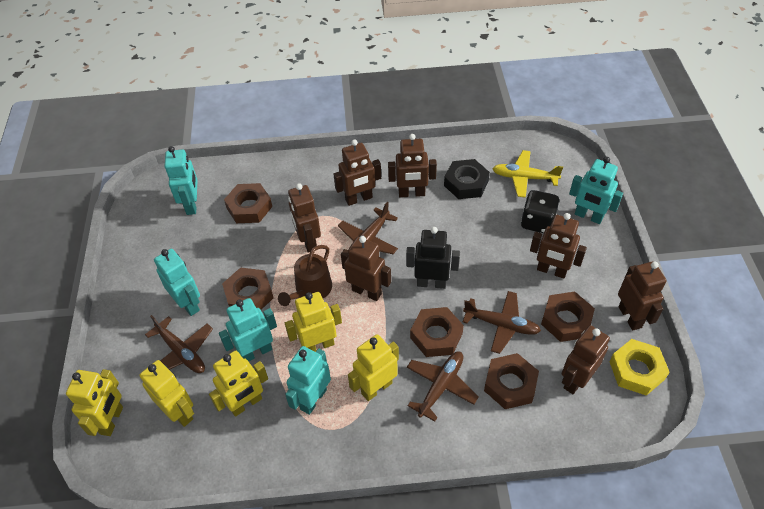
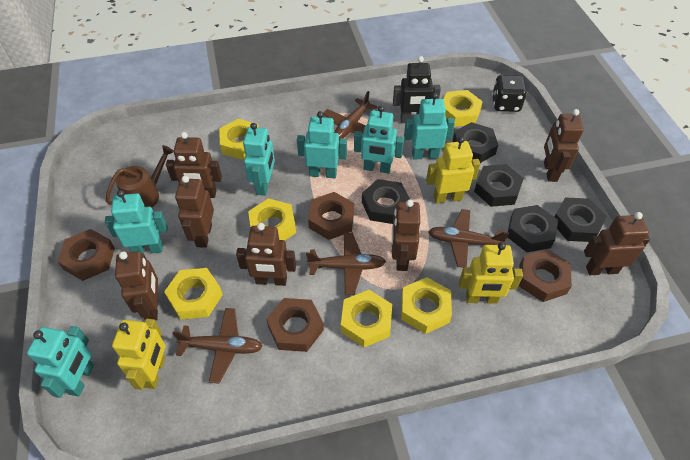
black nut: 1 -> 5
brown nut: 5 -> 4
turquoise robot: 5 -> 6
yellow nut: 1 -> 6
yellow plane: 1 -> 0
yellow robot: 5 -> 3

